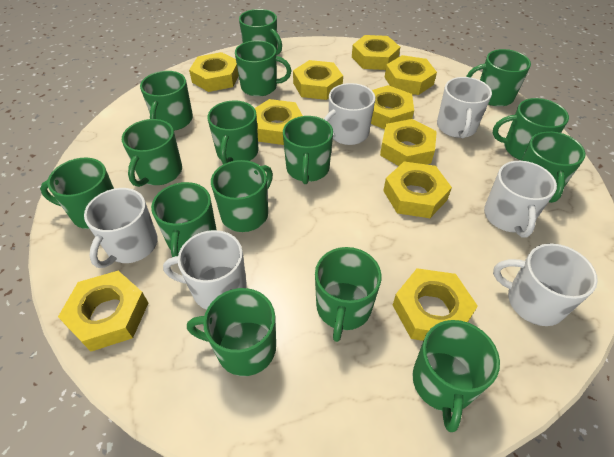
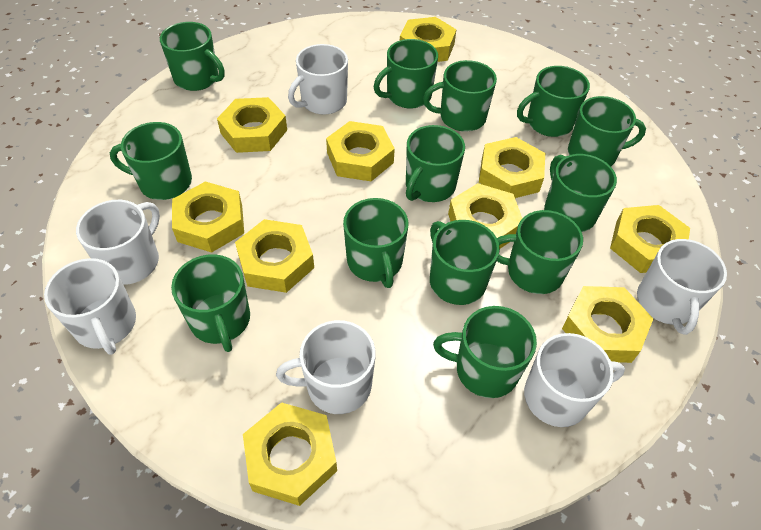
green mug: 15 -> 13

